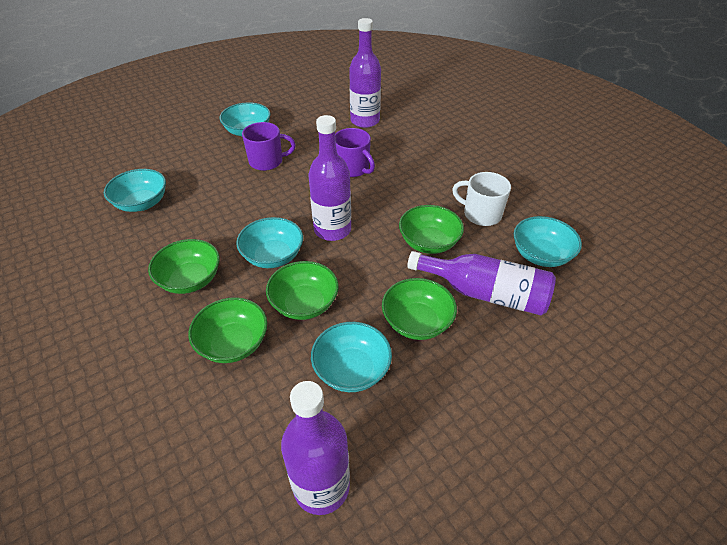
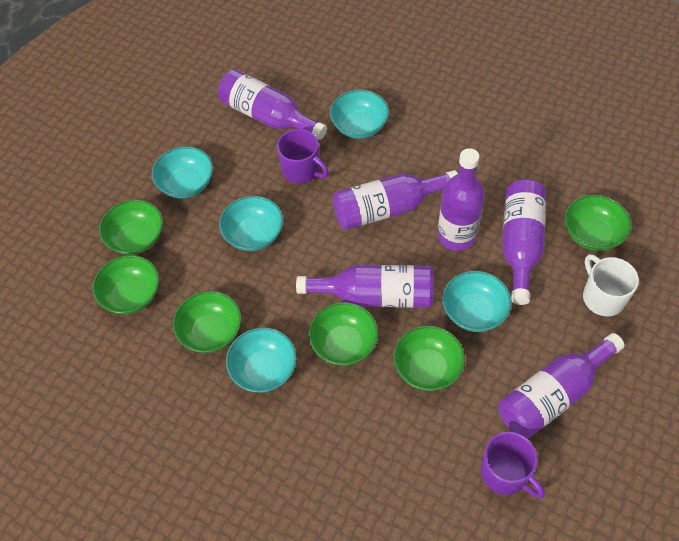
green bowl: 5 -> 6
purple bottle: 4 -> 6

